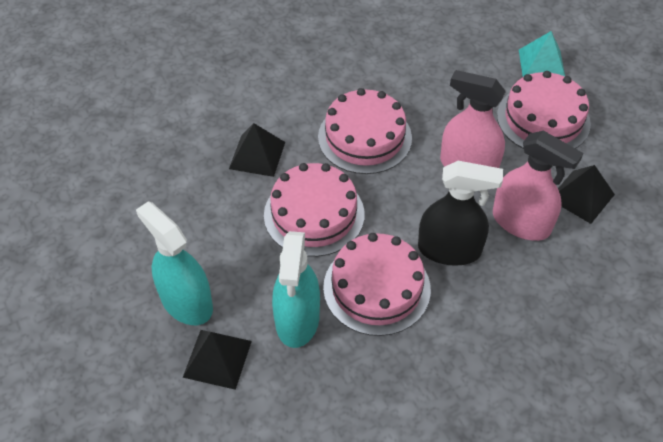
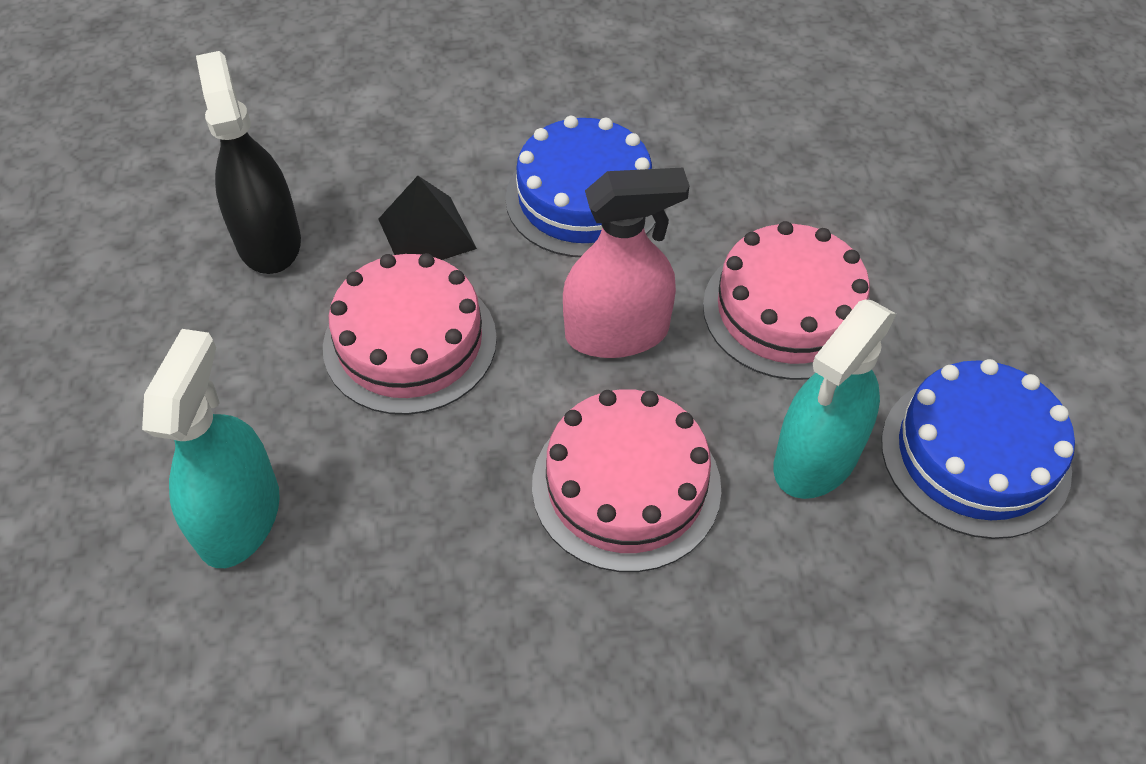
black pyramid: 3 -> 1
blue cake: 0 -> 2
pink cake: 4 -> 3
pink spray bottle: 2 -> 1
turquoise pyramid: 1 -> 0

